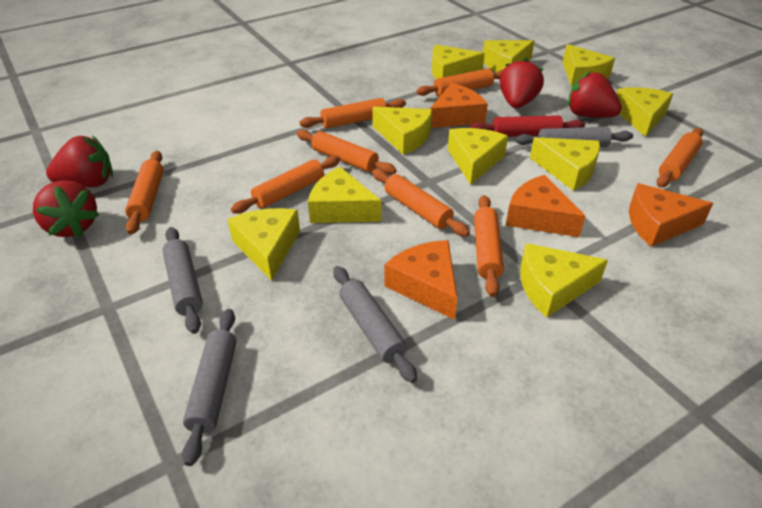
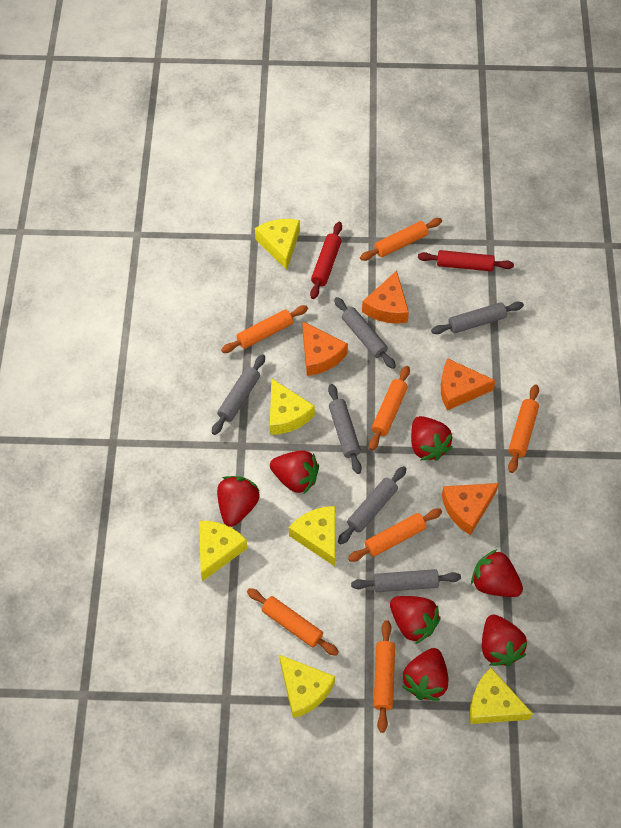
grey rolling pin: 4 -> 6
orange rolling pin: 8 -> 7
red rolling pin: 1 -> 2
red strawberry: 4 -> 7
yellow cheese: 10 -> 6

